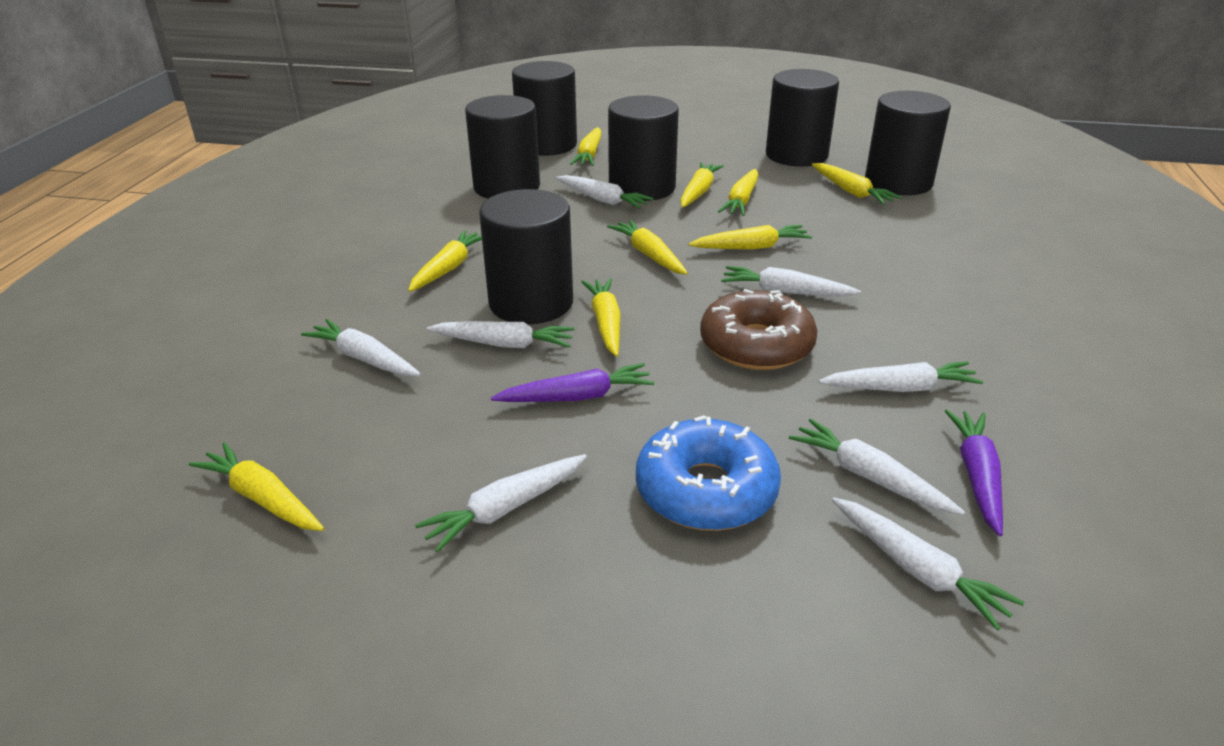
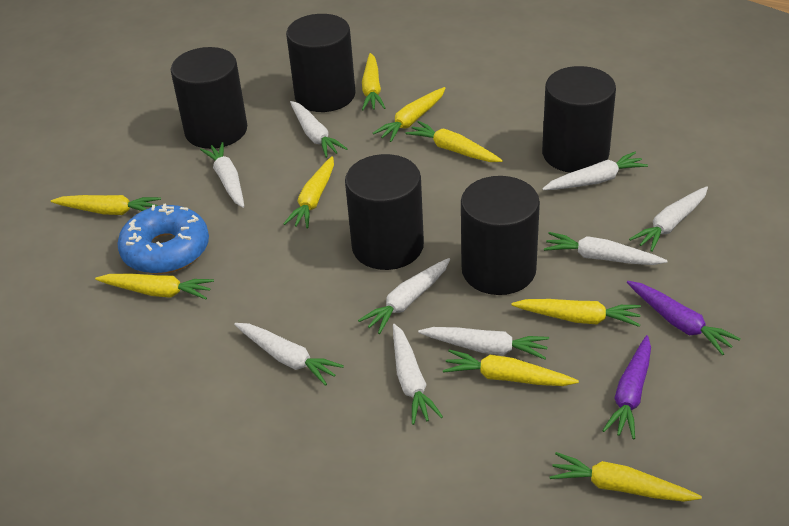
black cylinder: 6 -> 5
brown donut: 1 -> 0
white carrot: 8 -> 9

